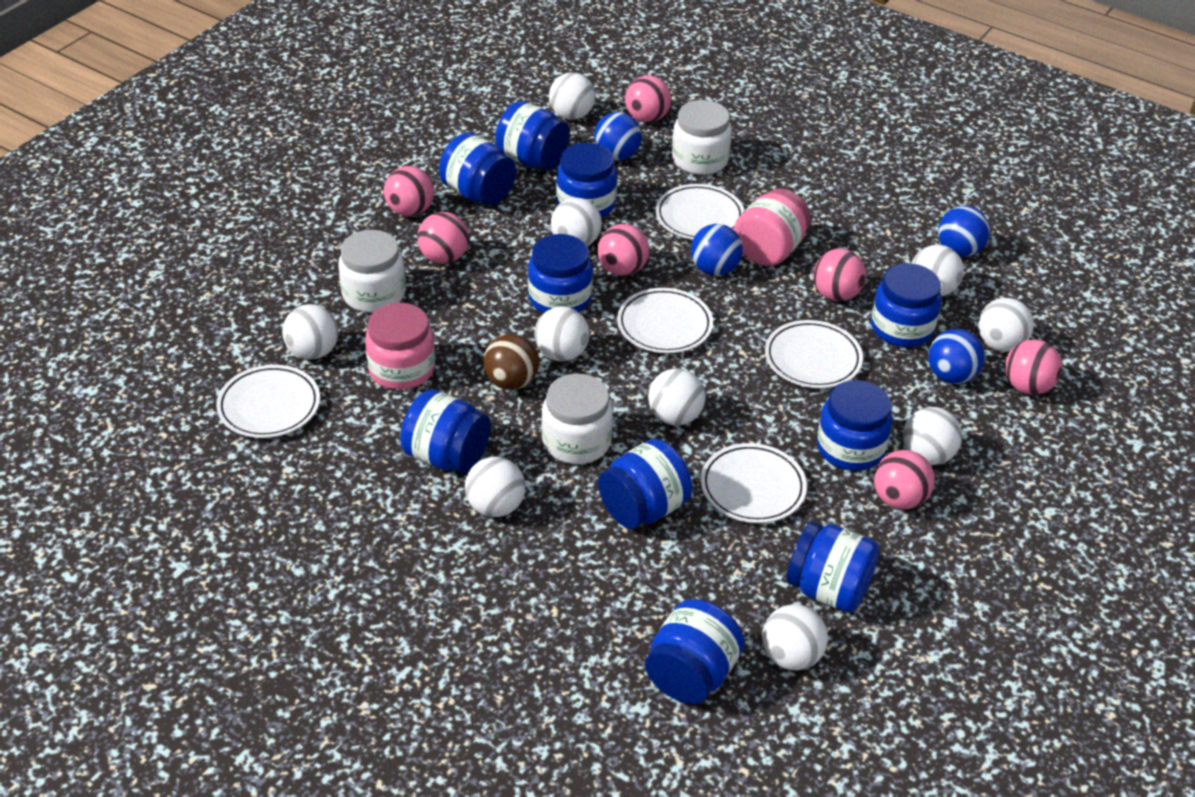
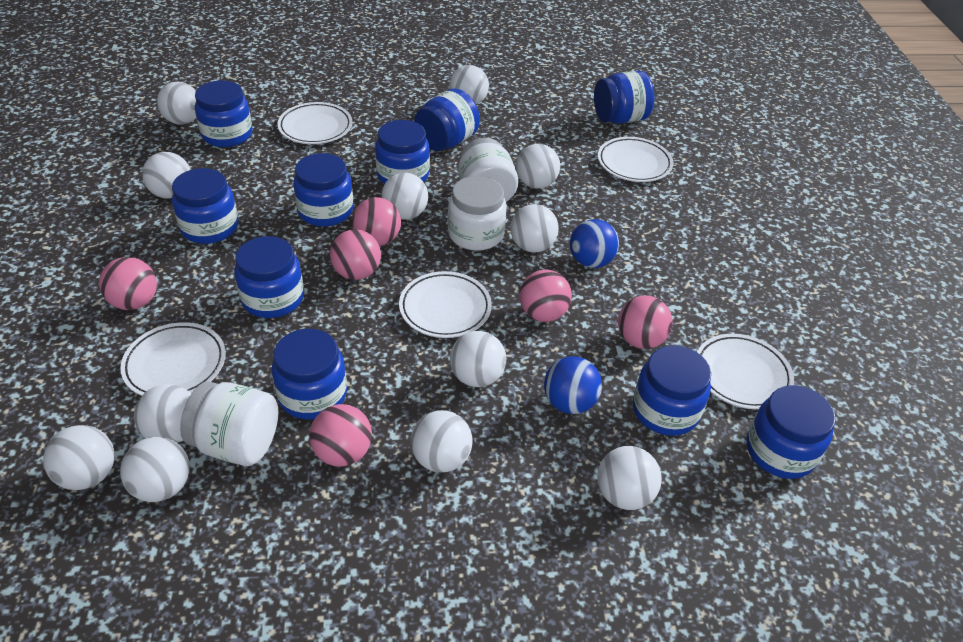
blue ball: 4 -> 2
brown ball: 1 -> 0
pink ball: 7 -> 6
pink jar: 2 -> 0
white ball: 10 -> 12

